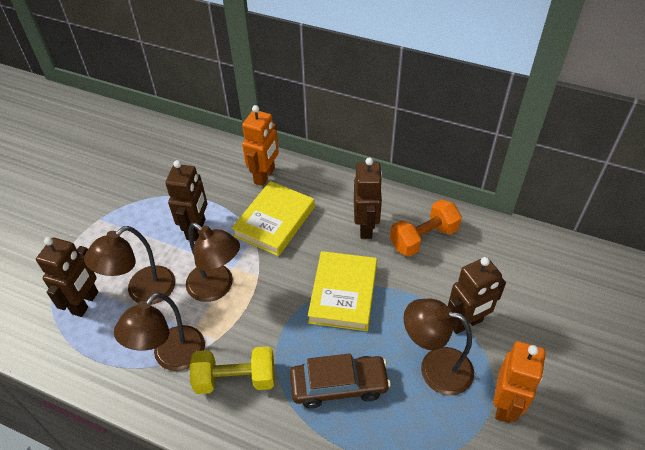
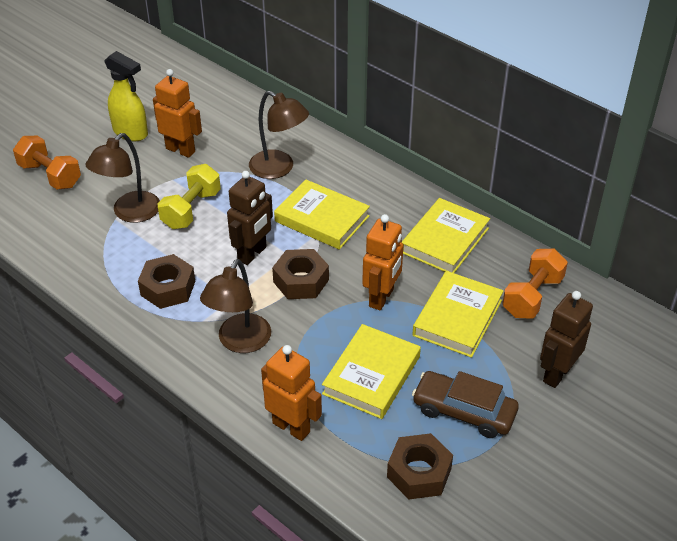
brown lamp: 4 -> 3
brown nut: 0 -> 3
brown robot: 4 -> 2
orange dumbbell: 1 -> 2
orange robot: 2 -> 3
yellow book: 2 -> 4
yellow spray bottle: 0 -> 1

